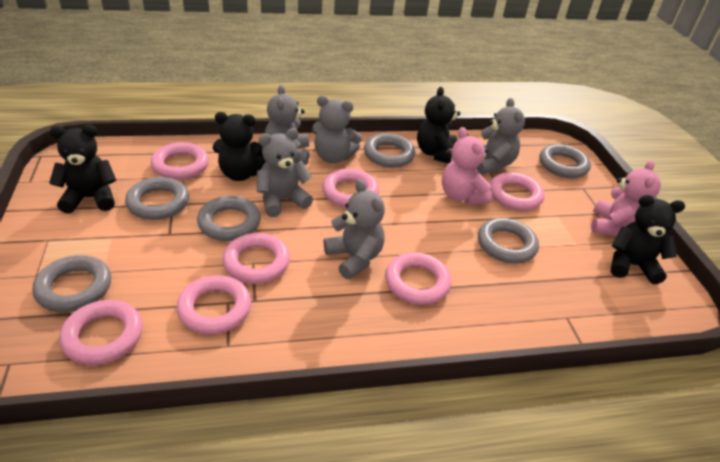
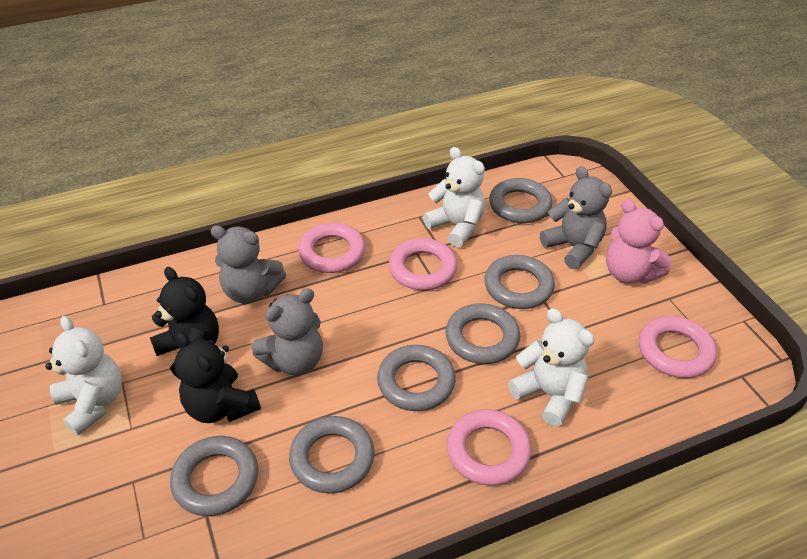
black teddy bear: 4 -> 2
grey teddy bear: 5 -> 3
pink ring: 7 -> 4
pink teddy bear: 2 -> 1
white teddy bear: 0 -> 3

